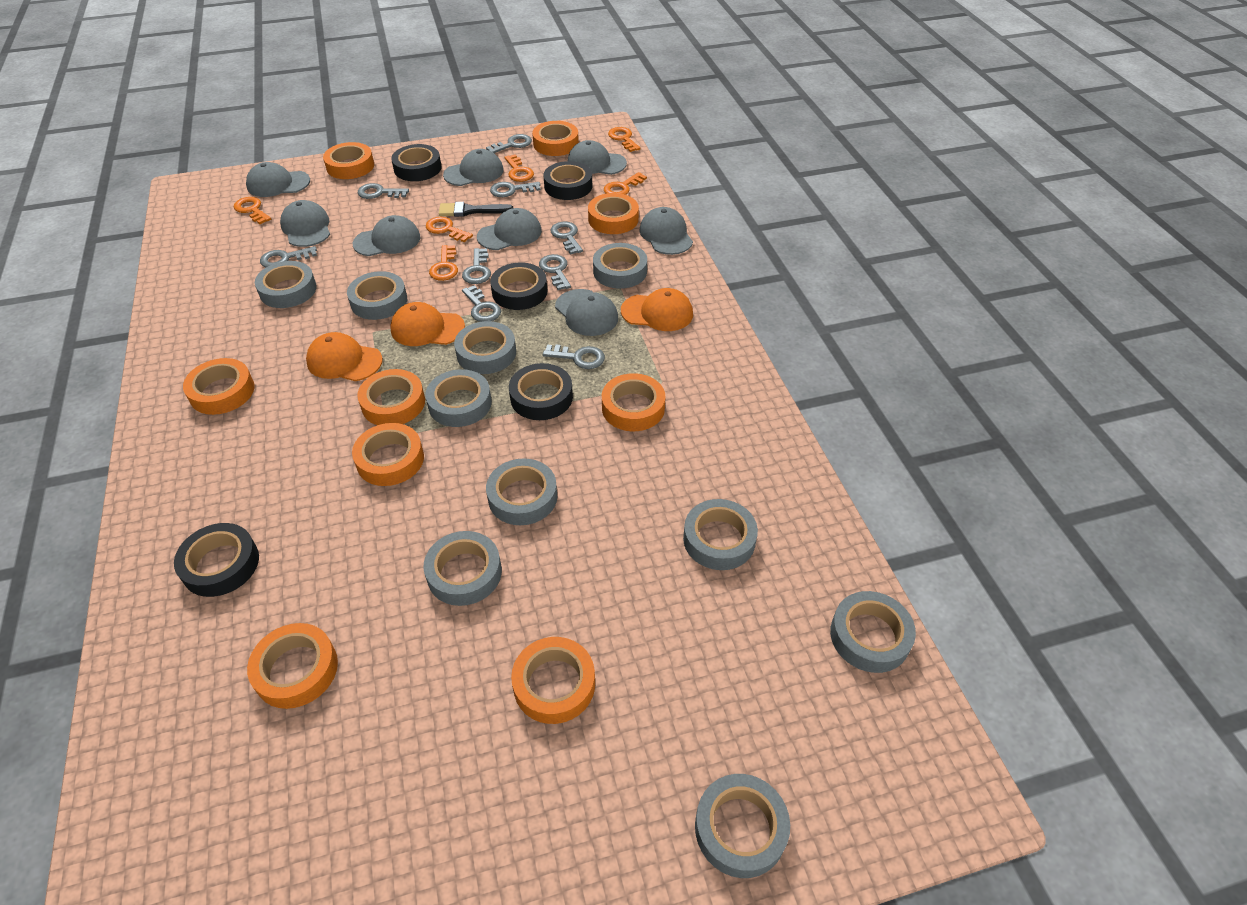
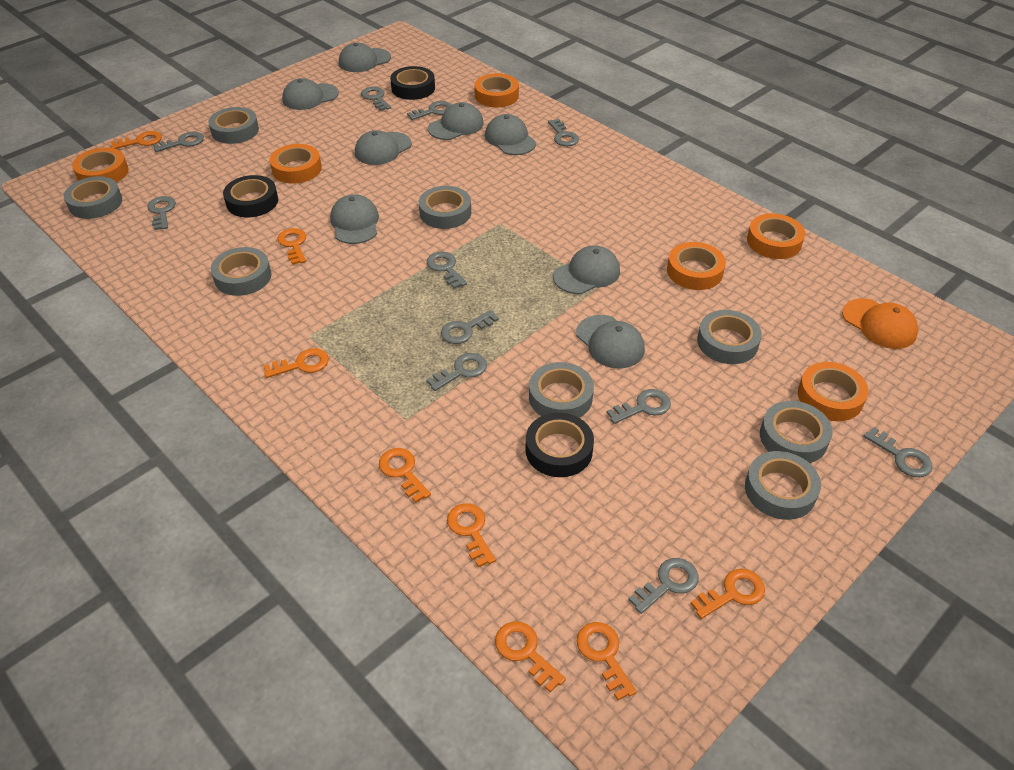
black brush: 1 -> 0
black tape: 5 -> 3
grey key: 9 -> 11
grey tape: 10 -> 8
orange cap: 3 -> 1
orange key: 6 -> 8
orange tape: 9 -> 6

